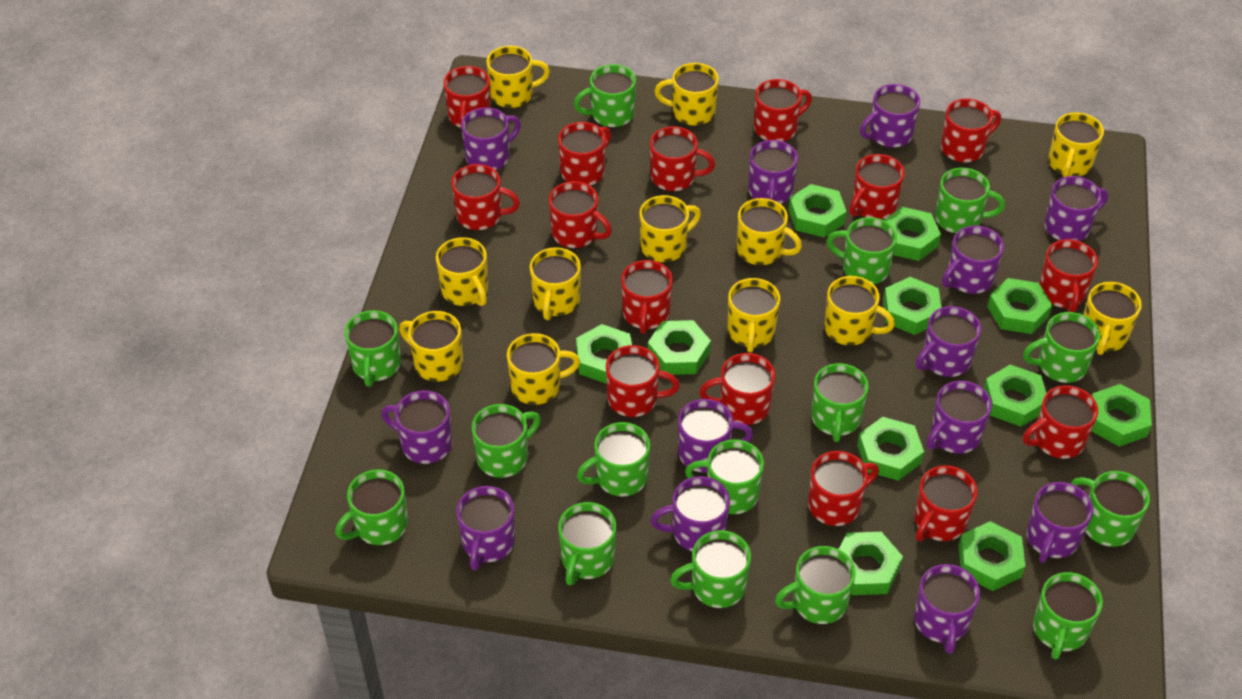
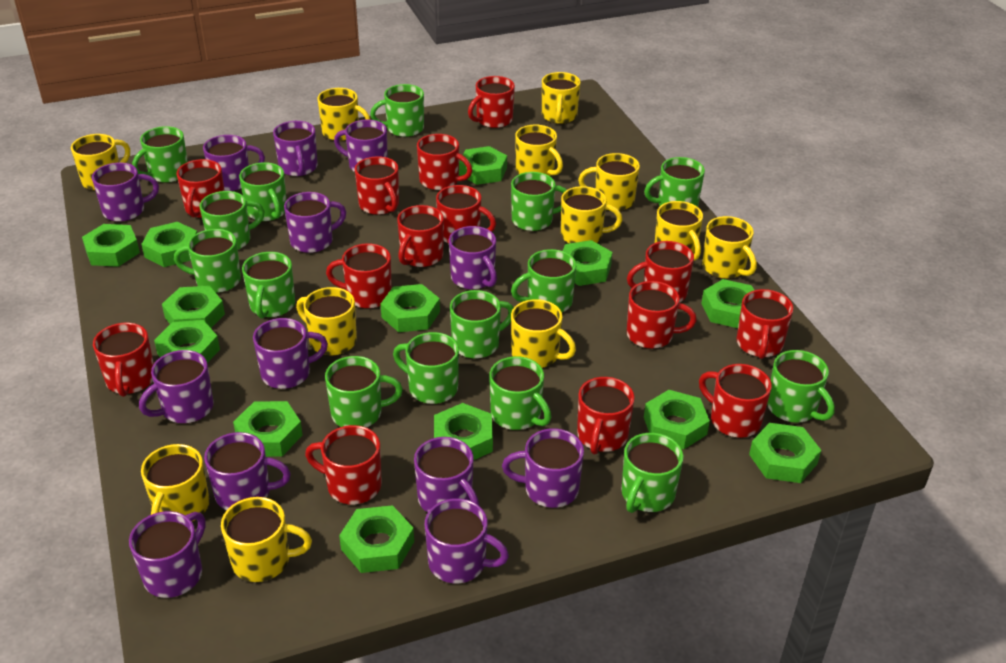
green nut: 11 -> 13
red mug: 15 -> 14

